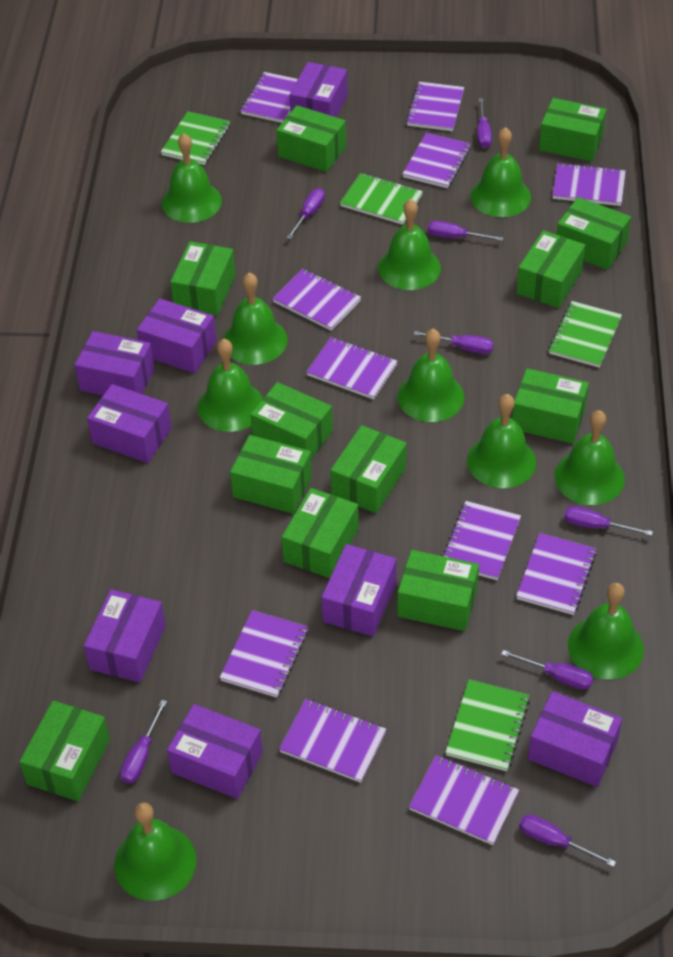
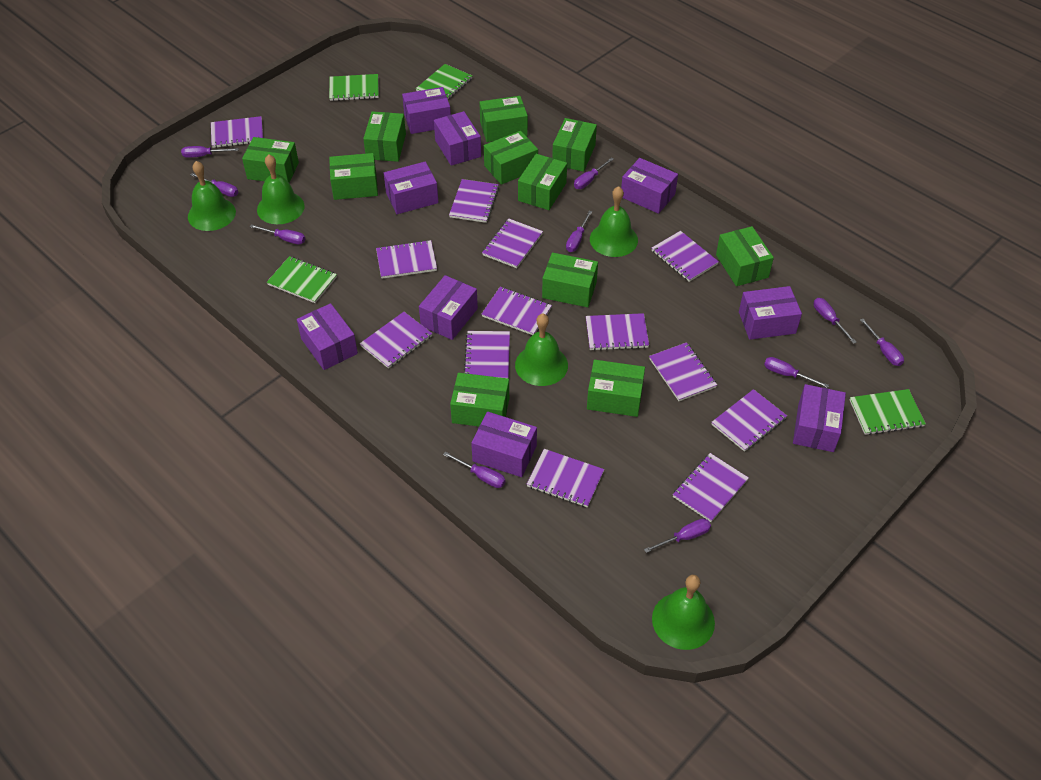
green bell: 10 -> 5
green box: 12 -> 11
purple box: 8 -> 9
purple notebook: 11 -> 13
purple screwdriver: 8 -> 10

